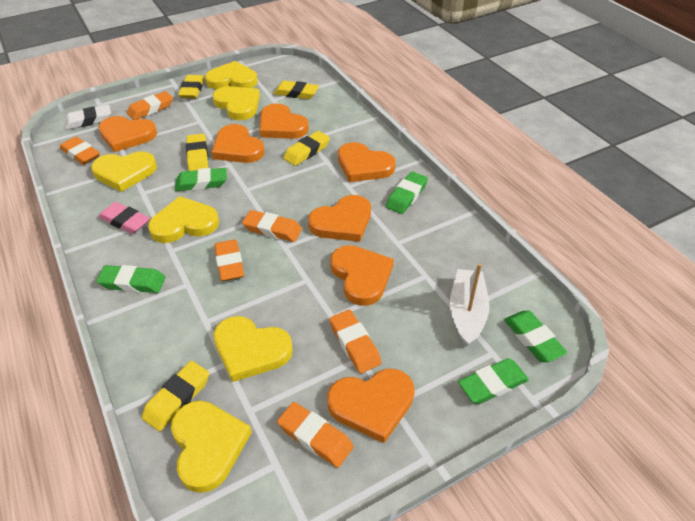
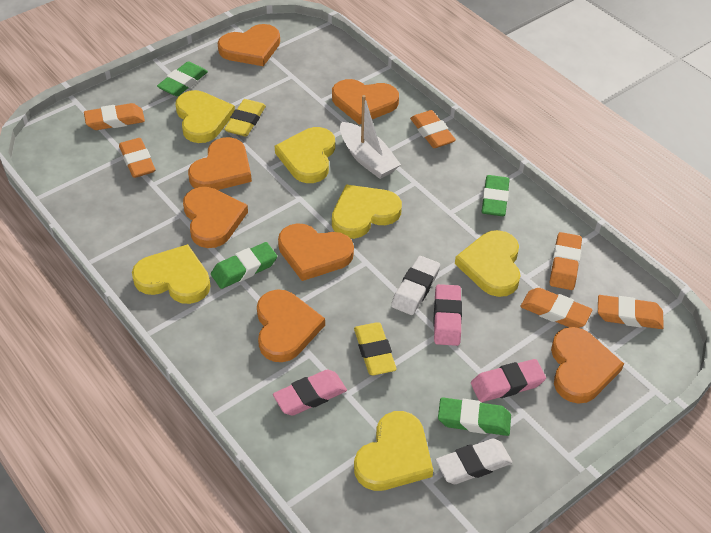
green eraser: 5 -> 4
pink eraser: 1 -> 3
white eraser: 1 -> 2
yellow eraser: 5 -> 2

